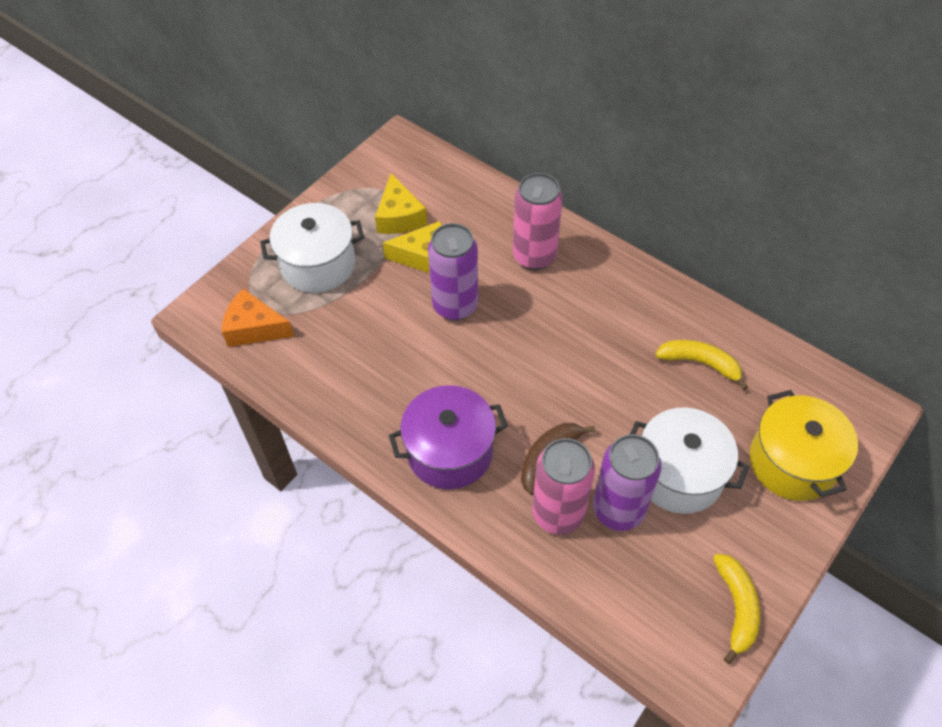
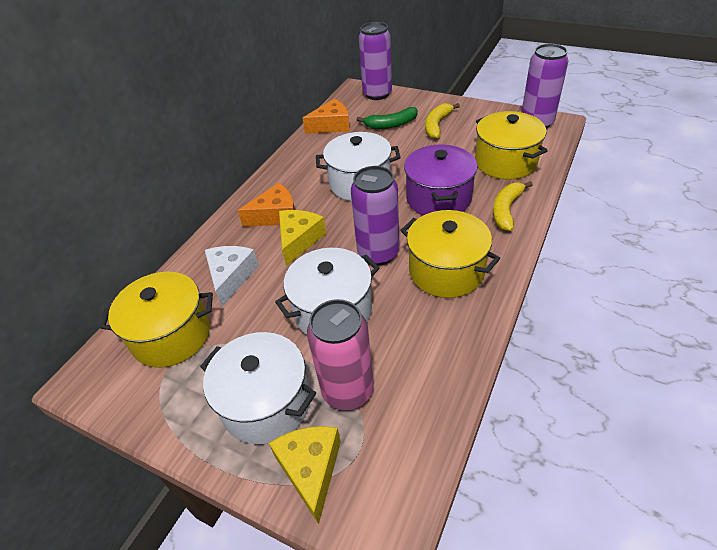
brown banana: 1 -> 0
green banana: 0 -> 1
orange cheese: 1 -> 2
pink can: 2 -> 1
purple can: 2 -> 3
white cheese: 0 -> 1
white pot: 2 -> 3
yellow pot: 1 -> 3

